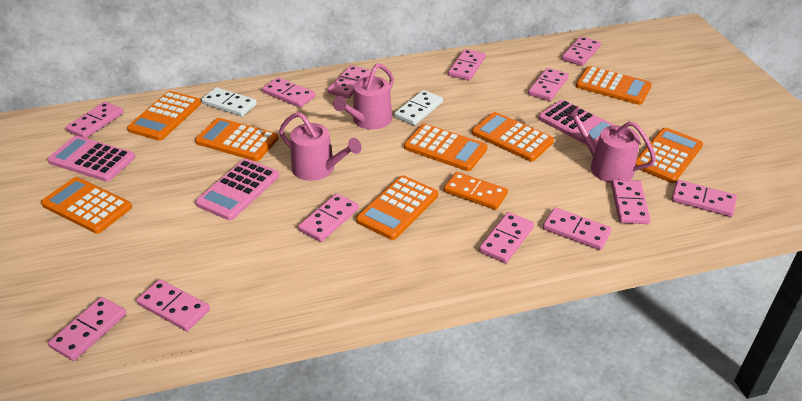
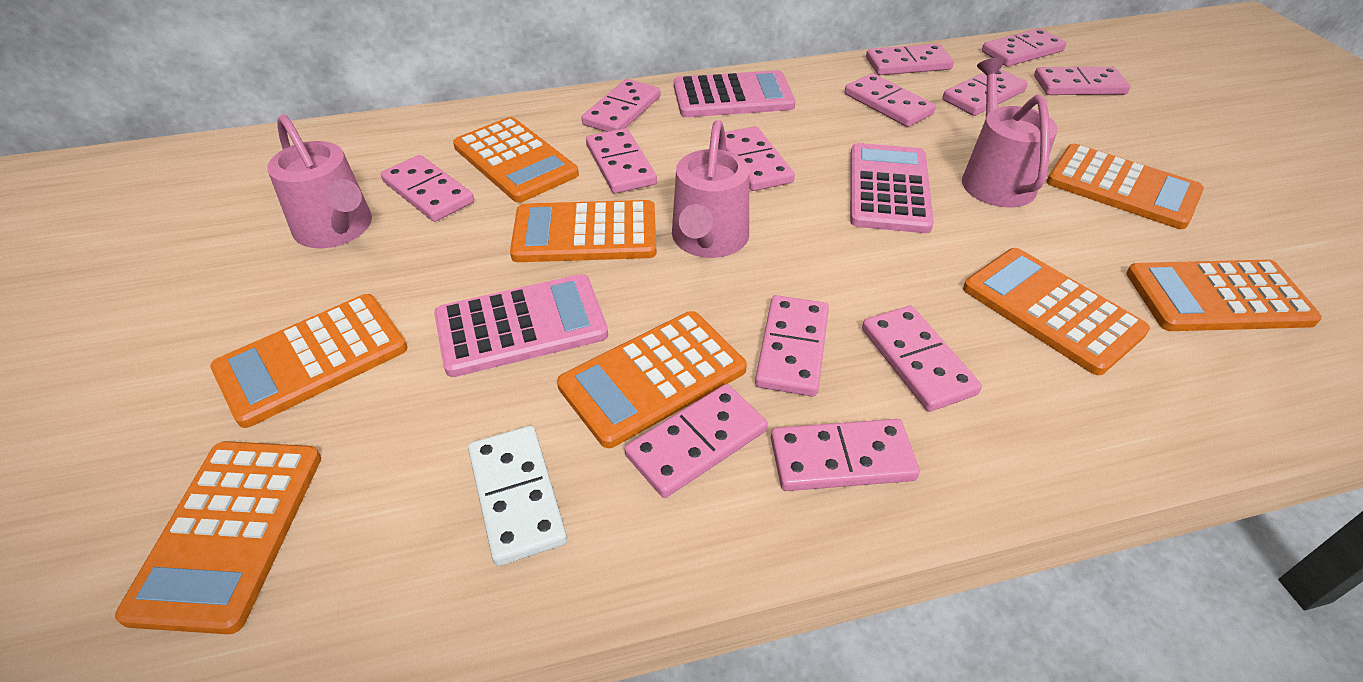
orange domino: 1 -> 0
white domino: 2 -> 1

